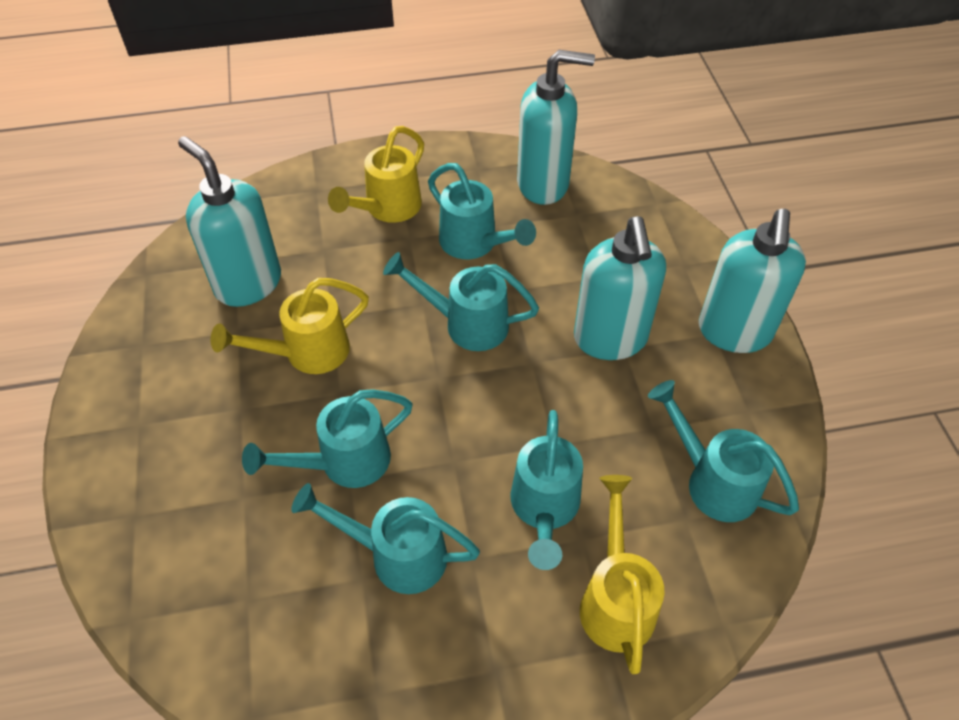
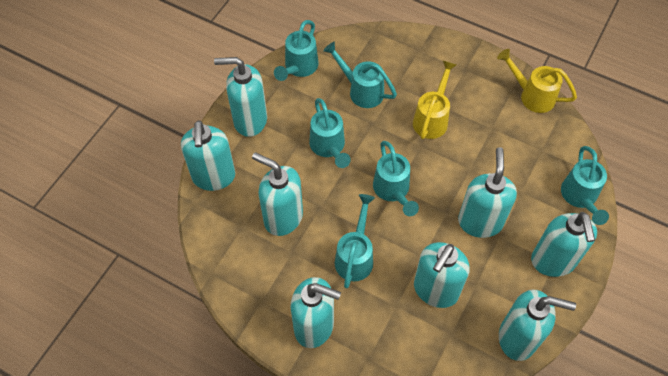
turquoise soap dispenser: 4 -> 8
yellow watering can: 3 -> 2

